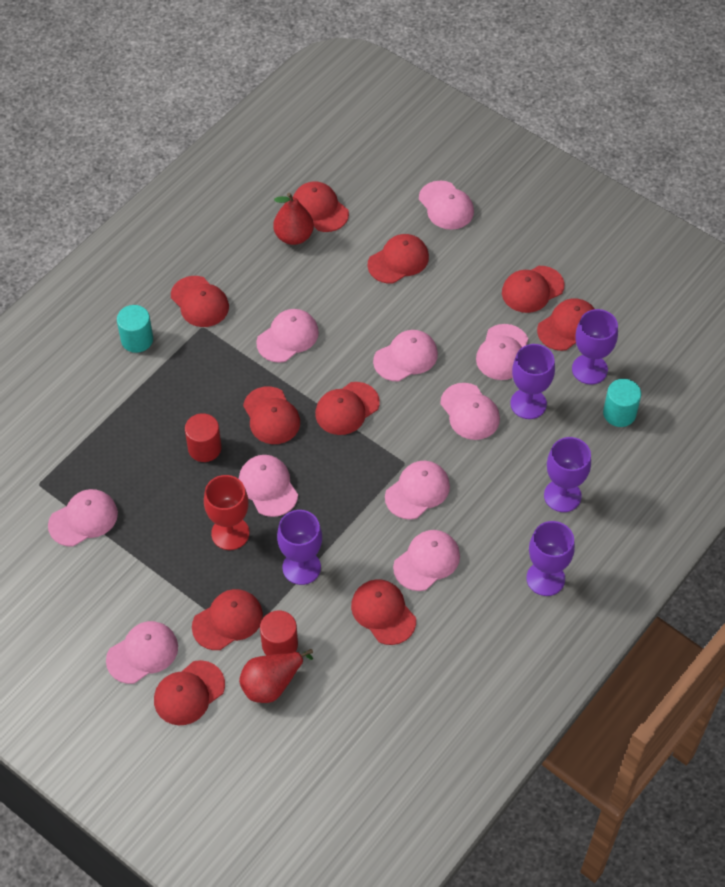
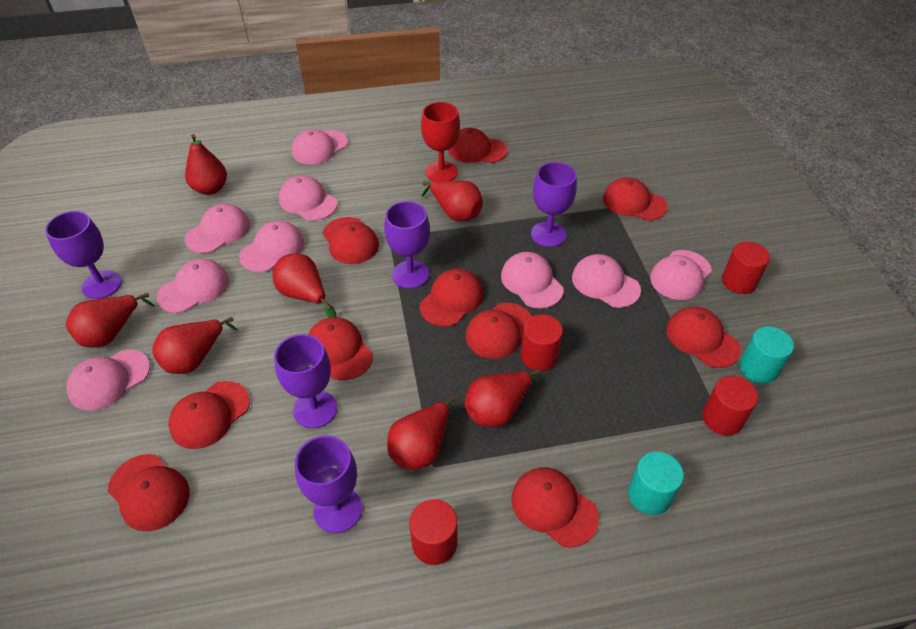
pink cap: 10 -> 9
red cylinder: 2 -> 4
red pear: 2 -> 7

